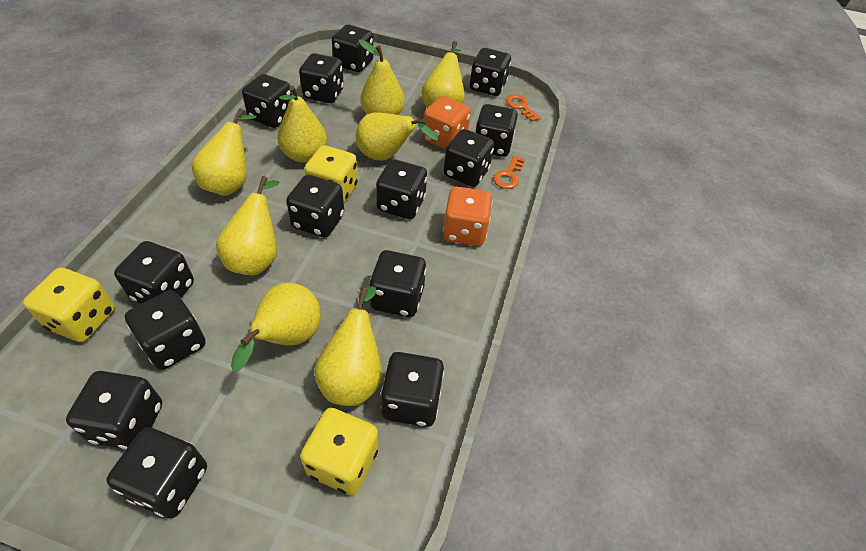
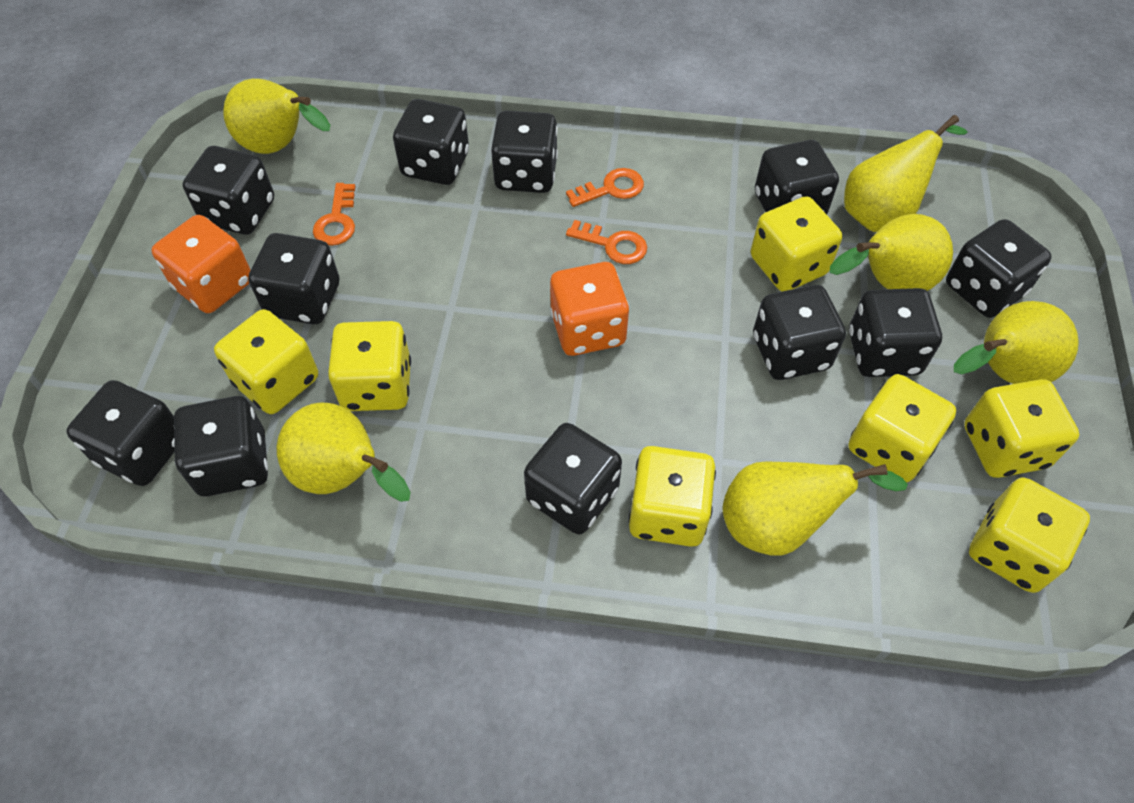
black dice: 14 -> 11
orange key: 2 -> 3
yellow dice: 3 -> 7
yellow pear: 8 -> 6

